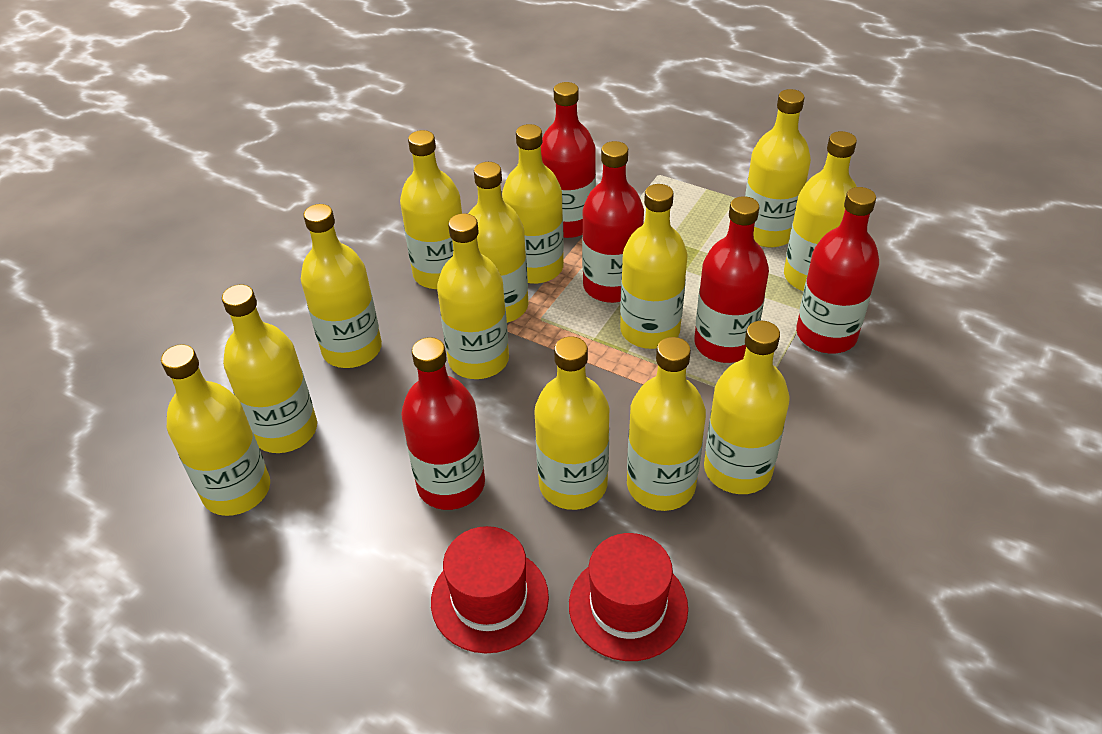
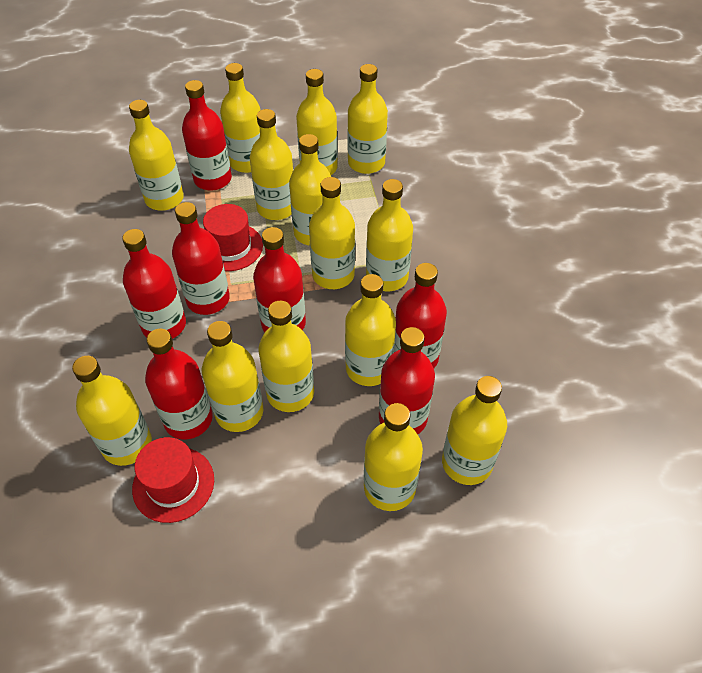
red bottle: 5 -> 7
yellow bottle: 13 -> 14

